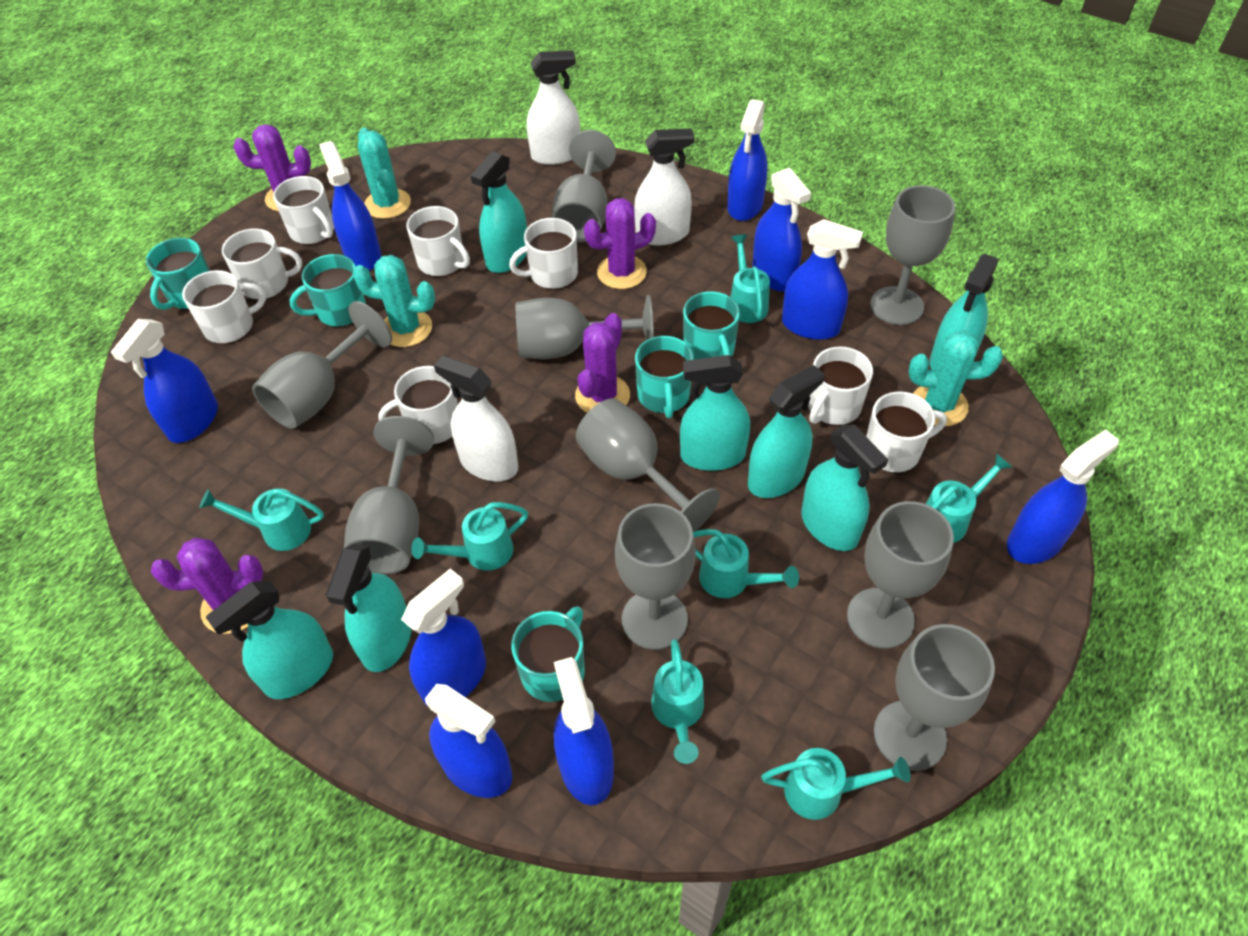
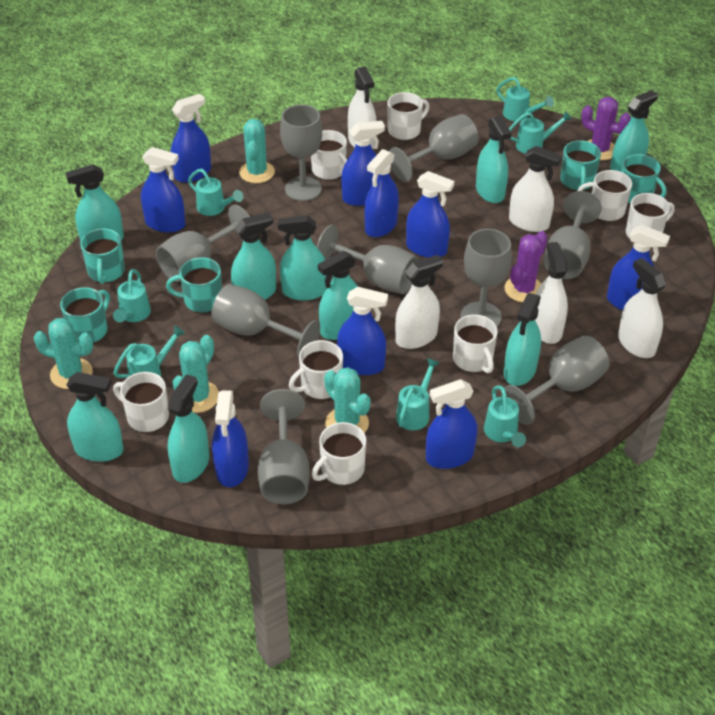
purple cactus: 4 -> 2
turquoise cactus: 3 -> 4
turquoise spray bottle: 7 -> 9
white spray bottle: 3 -> 5

